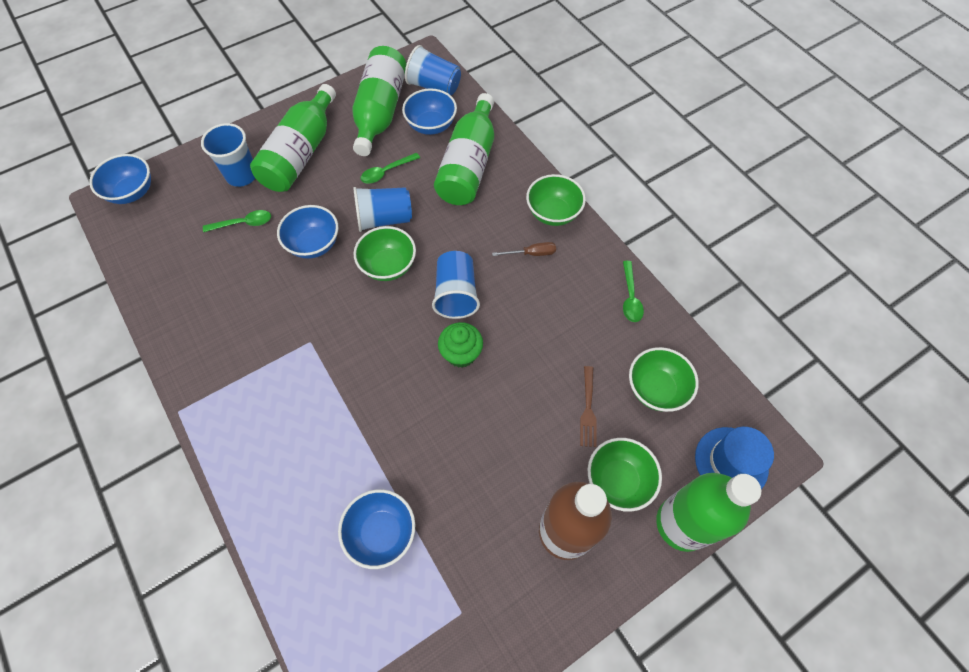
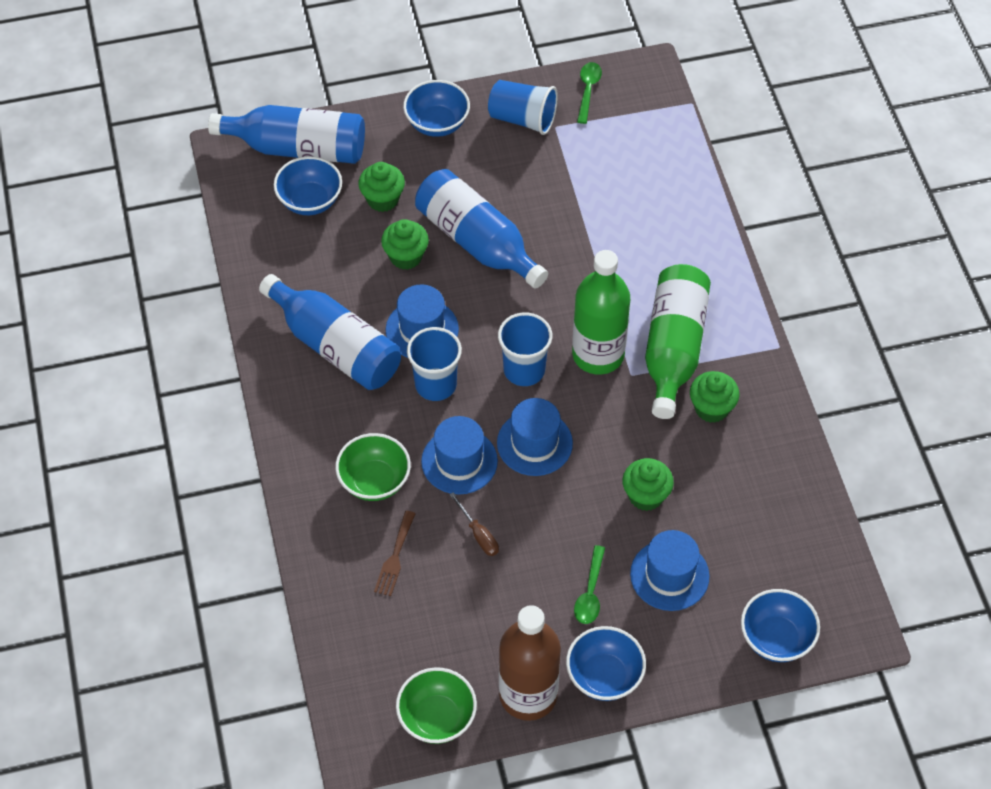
blue bottle: 0 -> 3
blue cup: 4 -> 3
blue hat: 1 -> 4
green bottle: 4 -> 2
green bowl: 4 -> 2
green cupcake: 1 -> 4
green spoon: 3 -> 2

